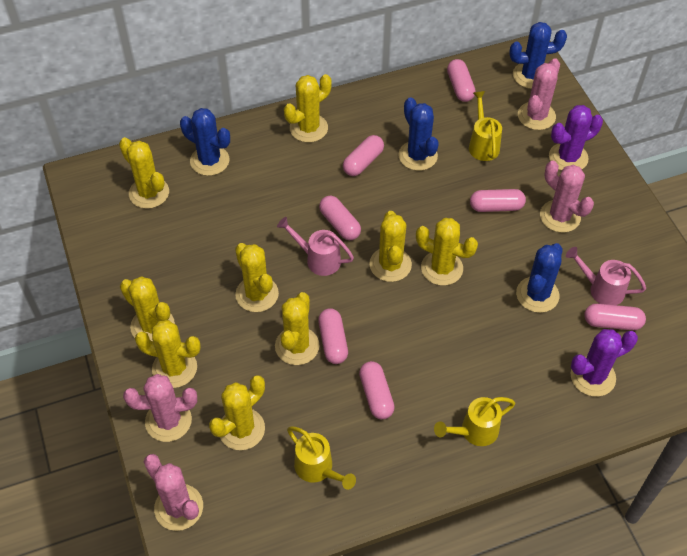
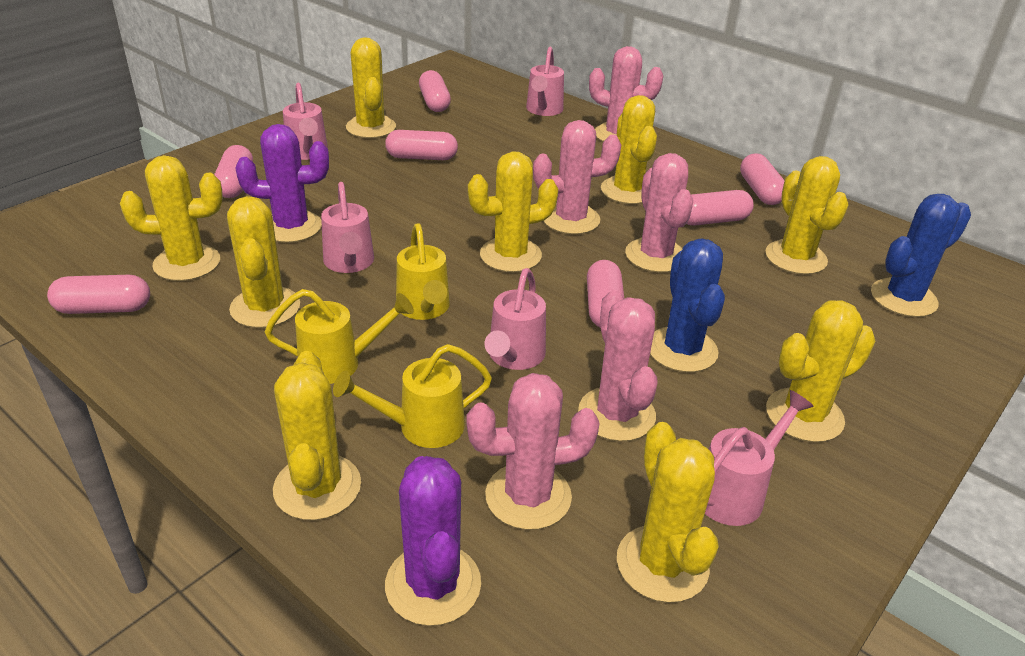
blue cactus: 4 -> 2
pink cactus: 4 -> 5
pink watering can: 2 -> 5

